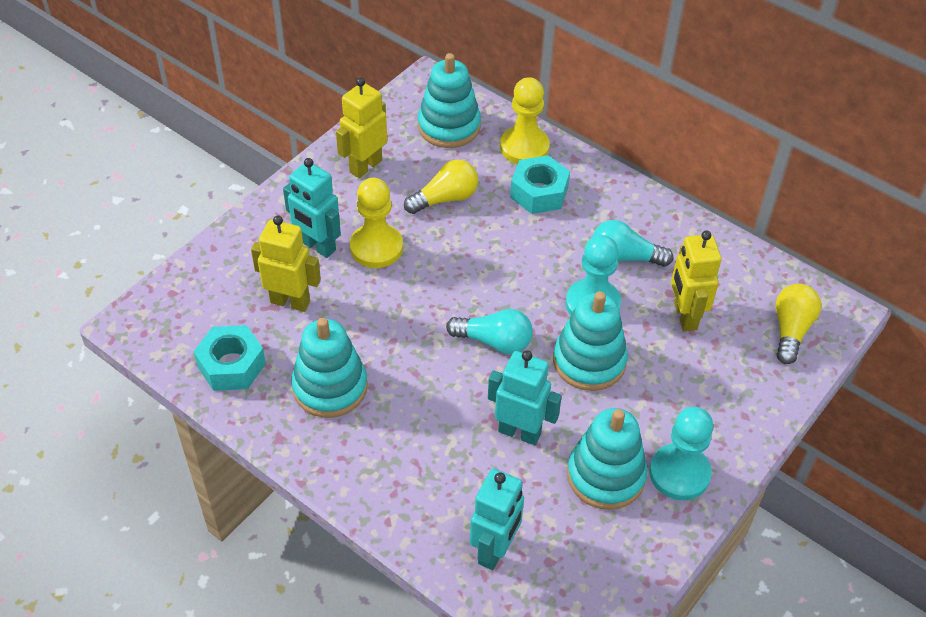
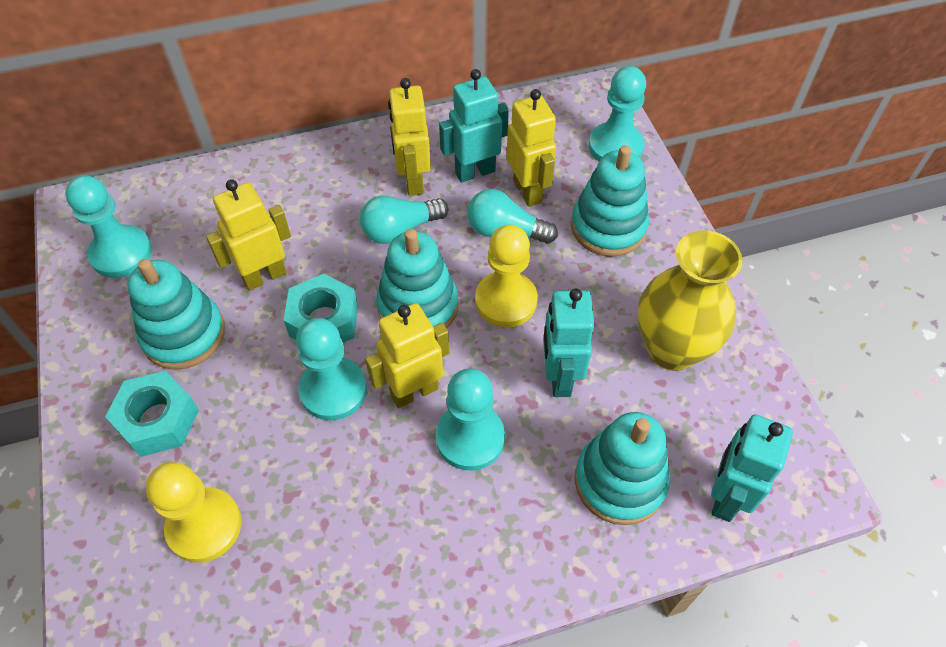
turquoise pawn: 2 -> 4
yellow light bulb: 2 -> 0
yellow robot: 3 -> 4
yellow vase: 0 -> 1

